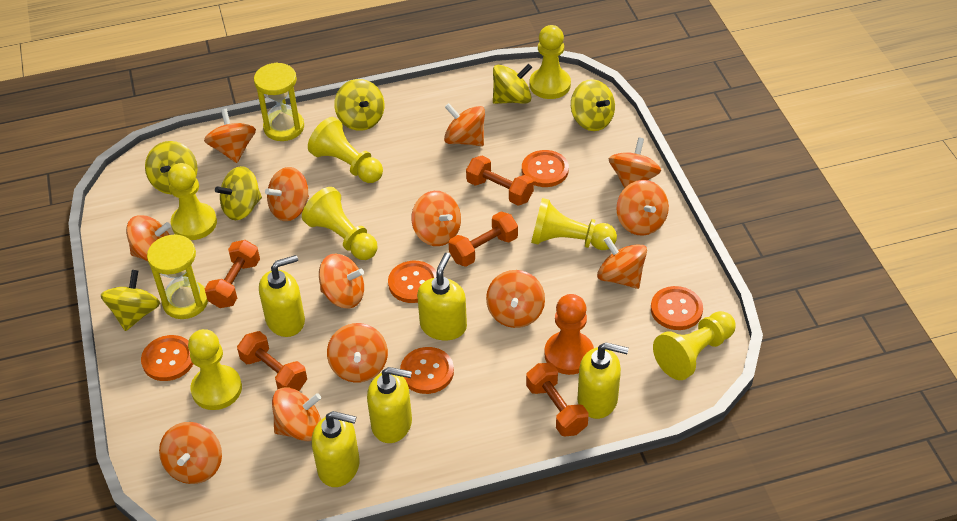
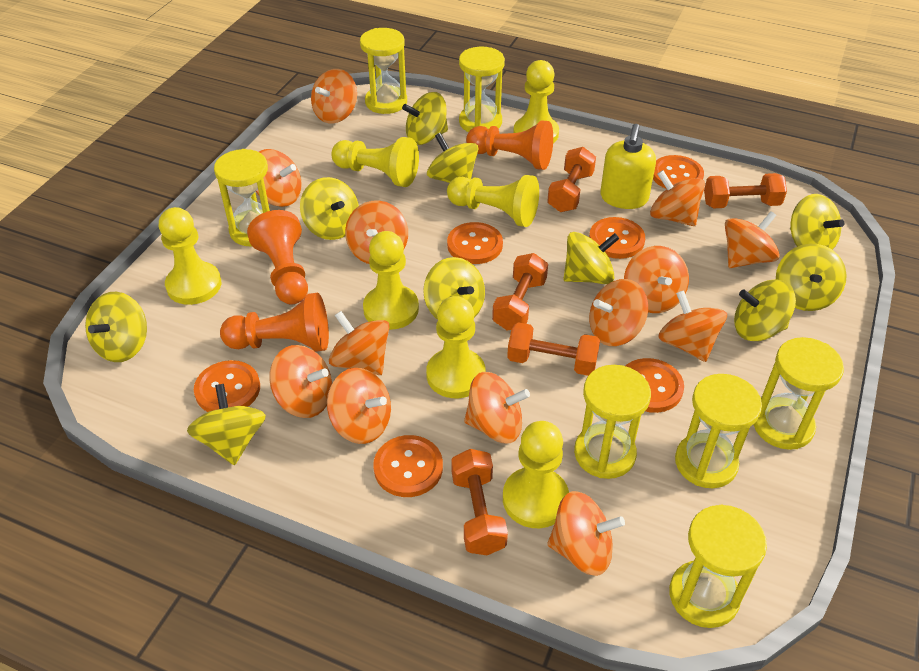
orange button: 5 -> 6
orange pawn: 1 -> 3
yellow hourglass: 2 -> 7
yellow soap dispenser: 5 -> 1
yellow spinning top: 6 -> 10

